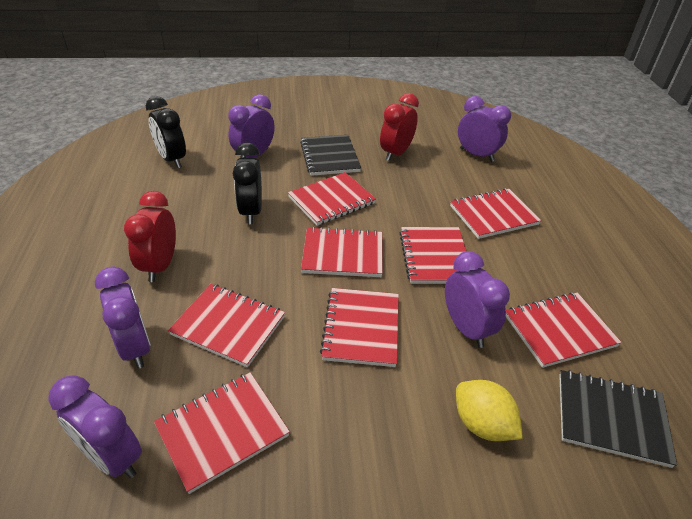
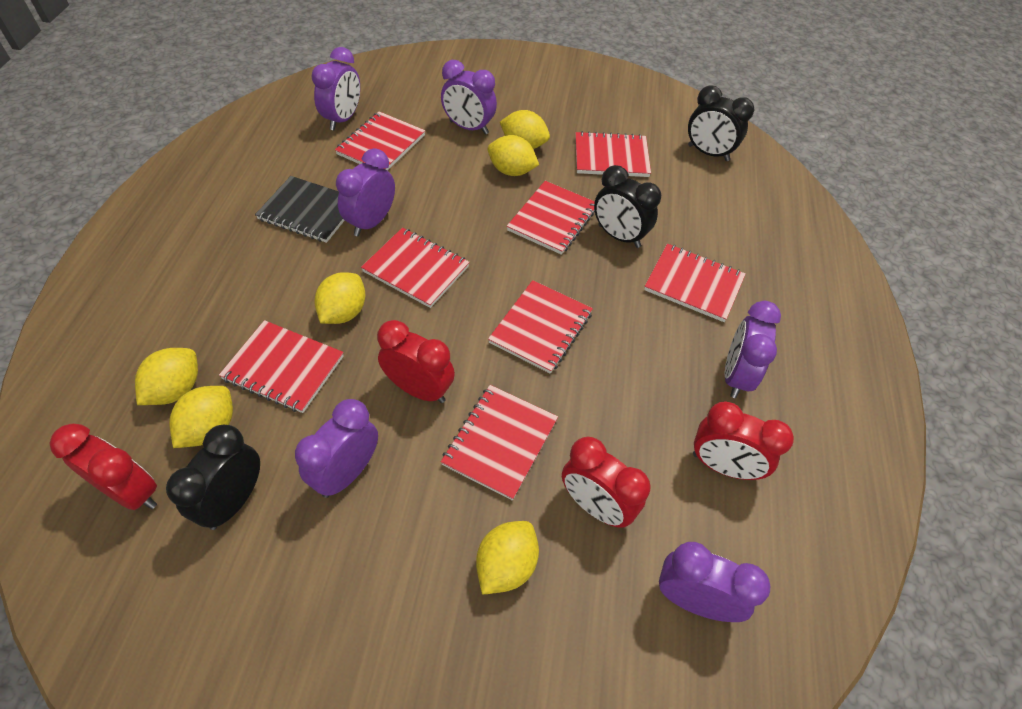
black clock: 2 -> 3
black notebook: 2 -> 1
purple clock: 5 -> 6
red clock: 2 -> 4
yellow lemon: 1 -> 6

